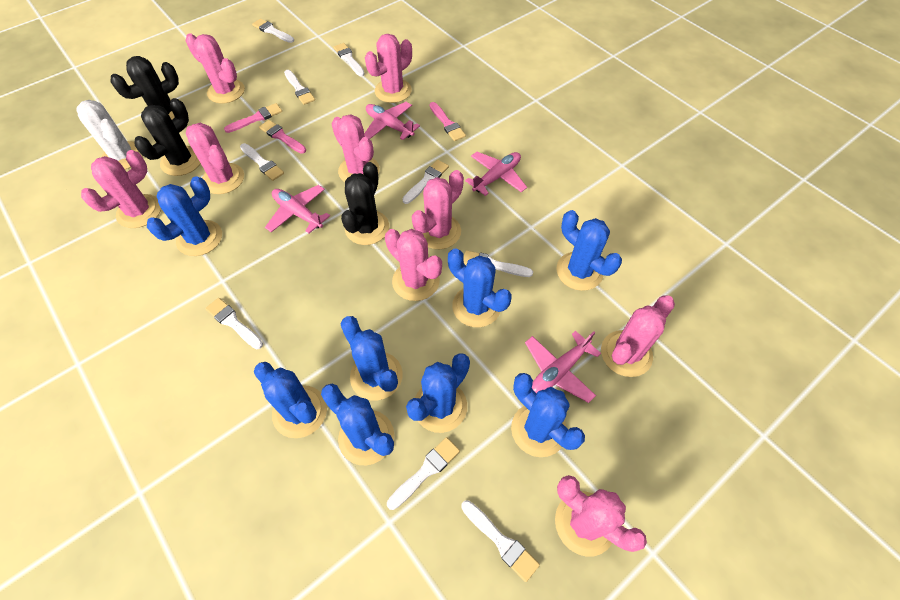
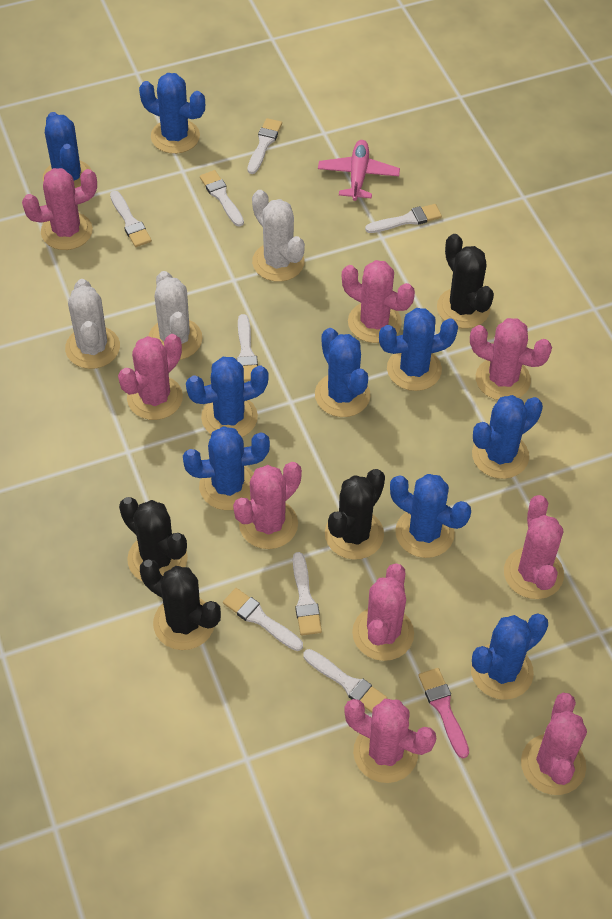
black cactus: 3 -> 4
blue cactus: 8 -> 9
pink brush: 3 -> 1
pink plane: 4 -> 1
white brush: 9 -> 8
white cactus: 1 -> 3

